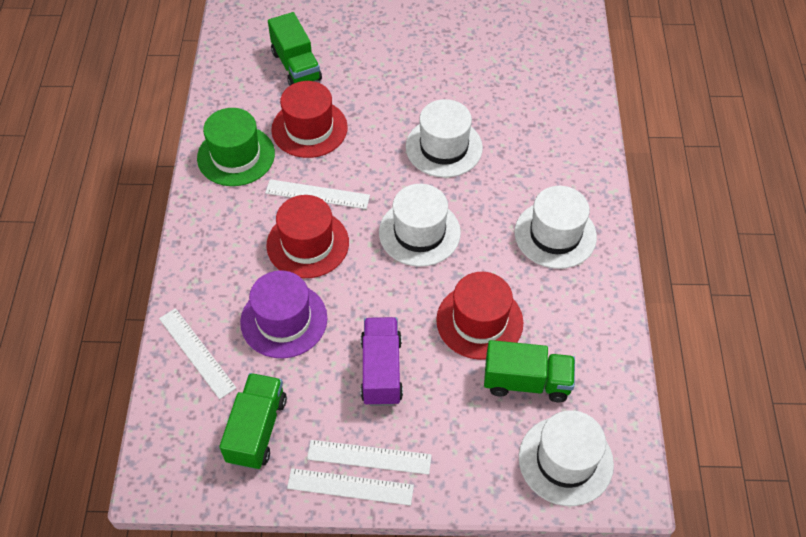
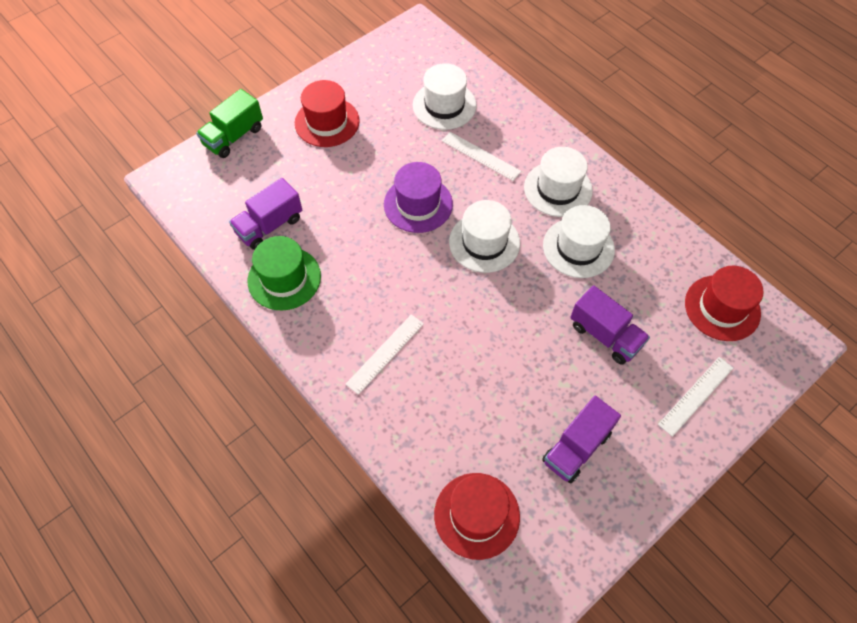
green truck: 3 -> 1
purple truck: 1 -> 3
white ruler: 4 -> 3

